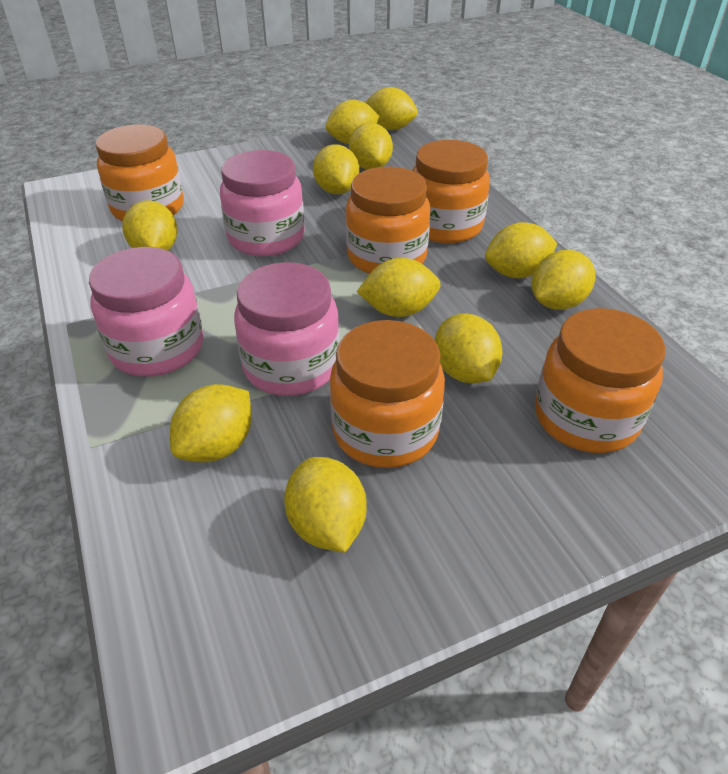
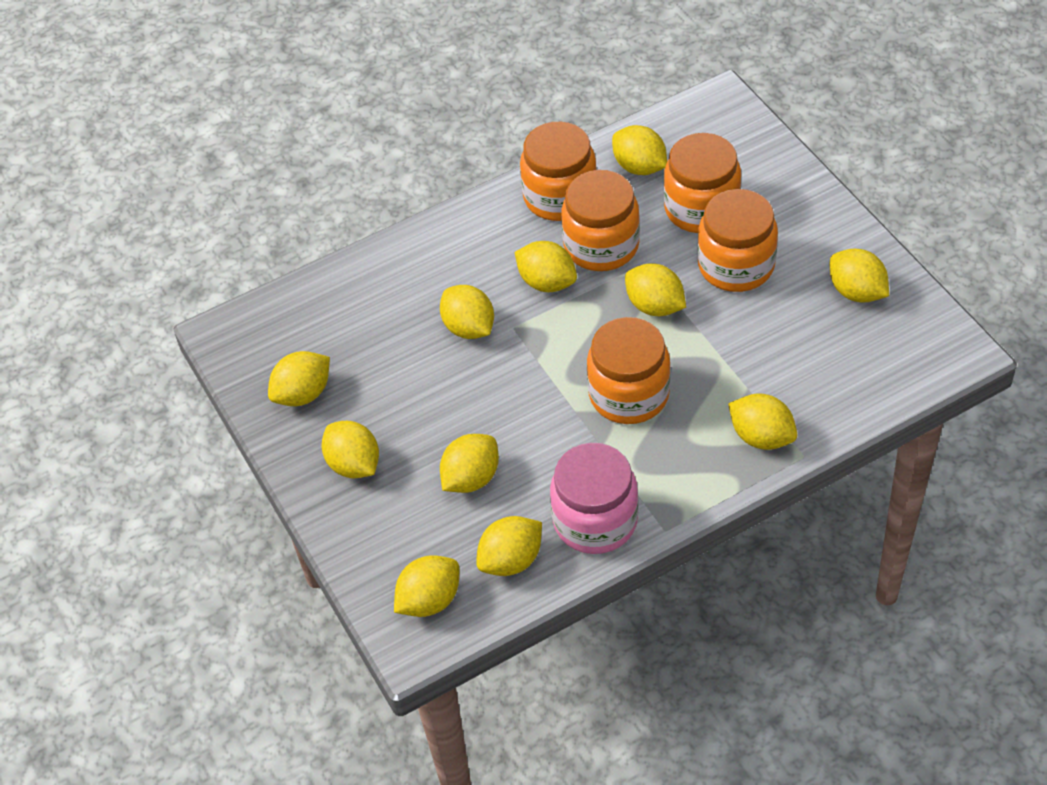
pink jar: 3 -> 1

